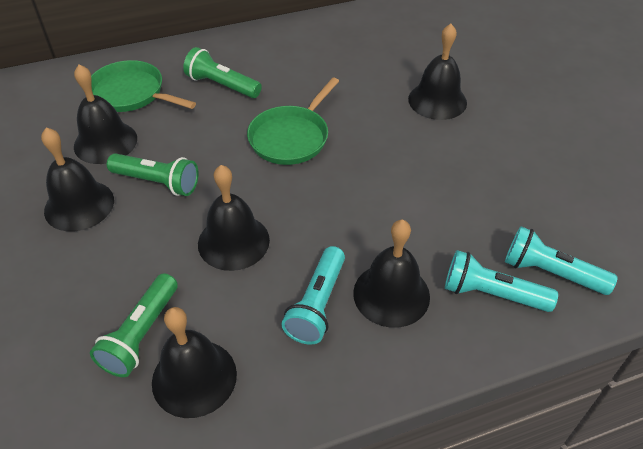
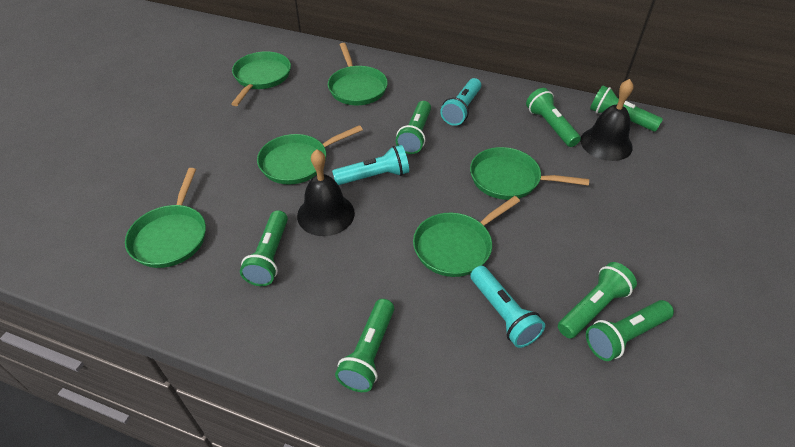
black bell: 6 -> 2
green flashlight: 3 -> 7
green pan: 2 -> 6

